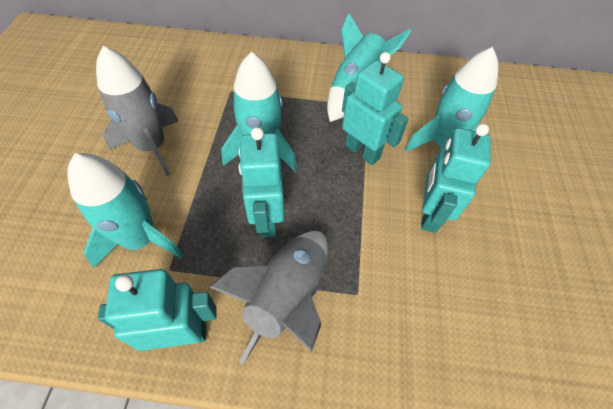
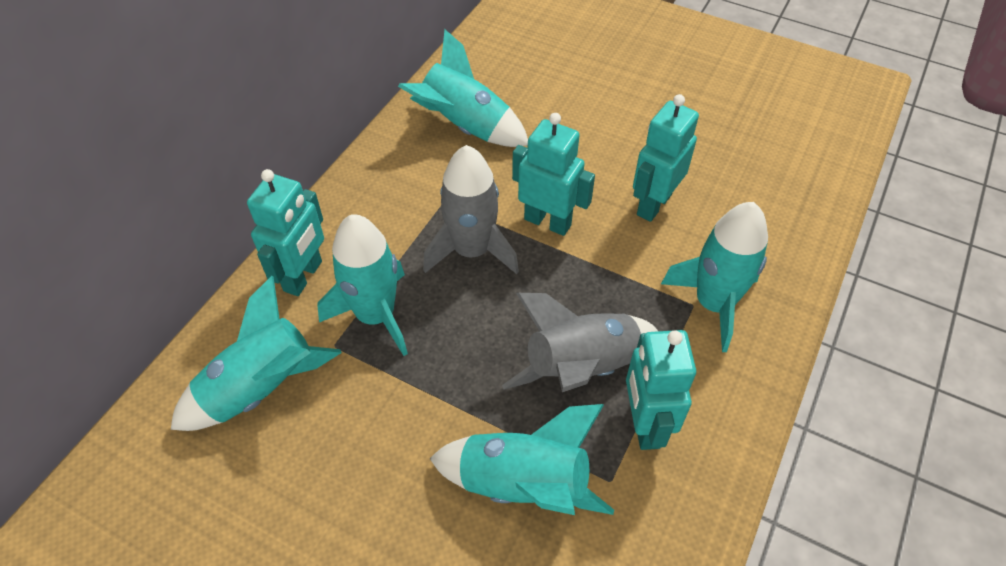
turquoise rocket: 4 -> 5

